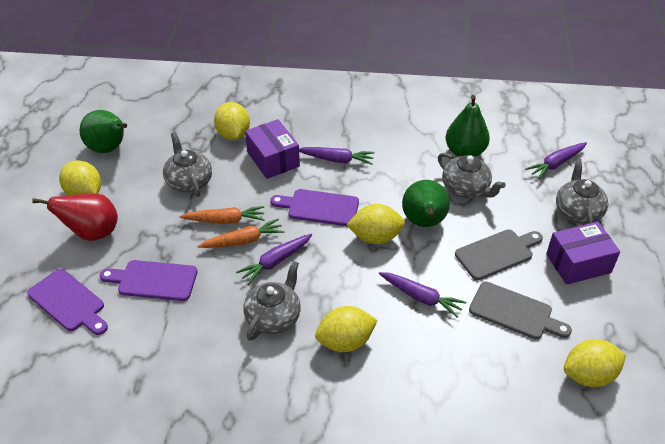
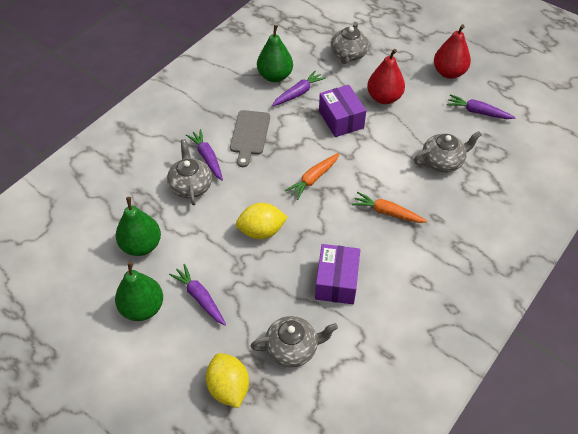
grey cutting board: 2 -> 1
purple cutting board: 3 -> 0
red pear: 1 -> 2
yellow lemon: 5 -> 2

